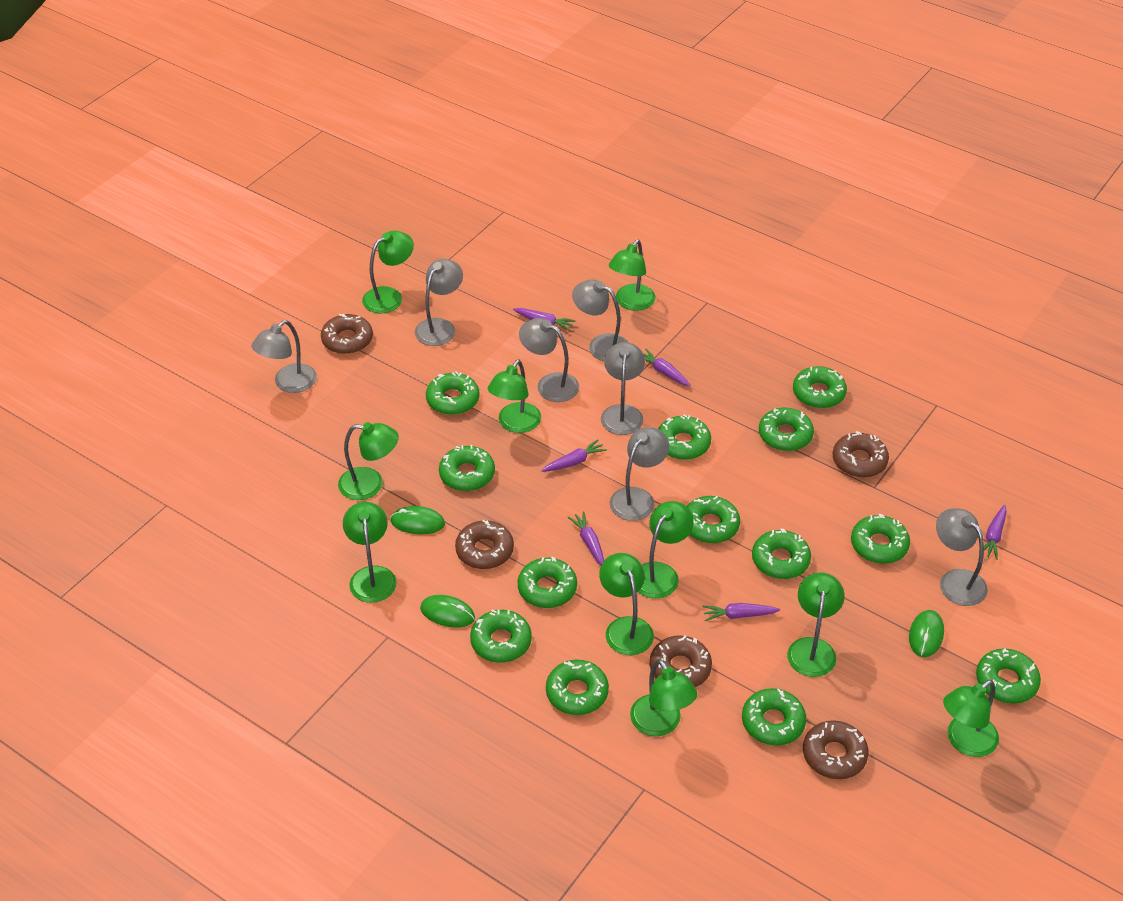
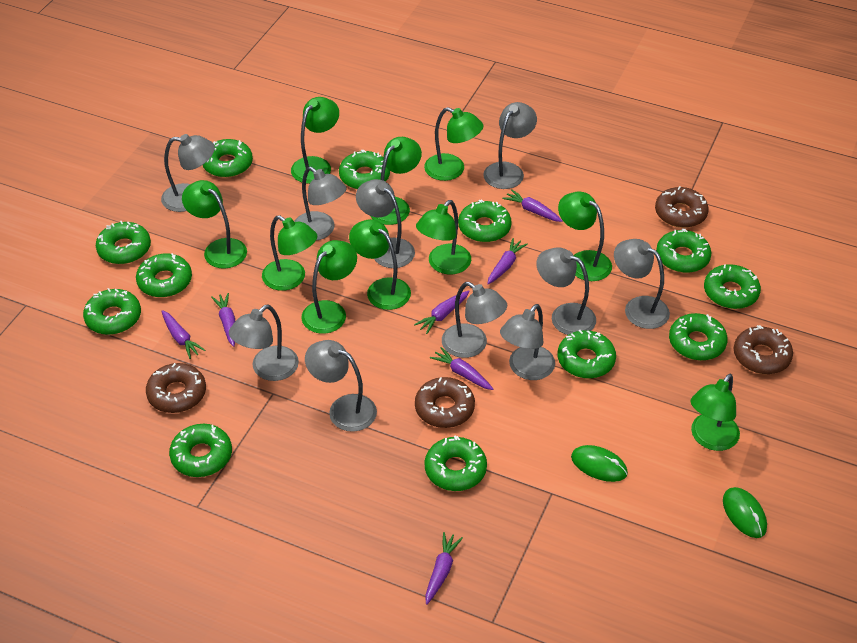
brown donut: 5 -> 4
green donut: 13 -> 12
green mouse: 3 -> 2
grey lamp: 7 -> 10
purple carrot: 6 -> 7

